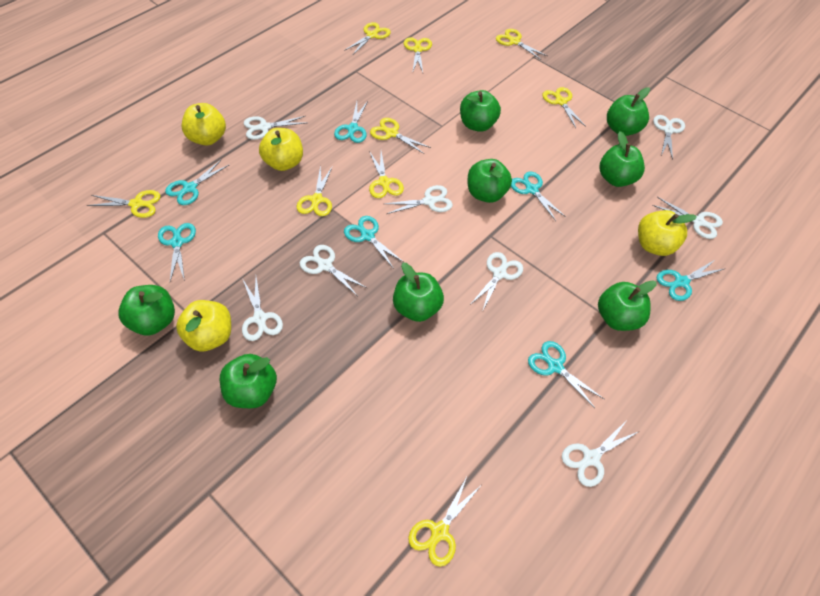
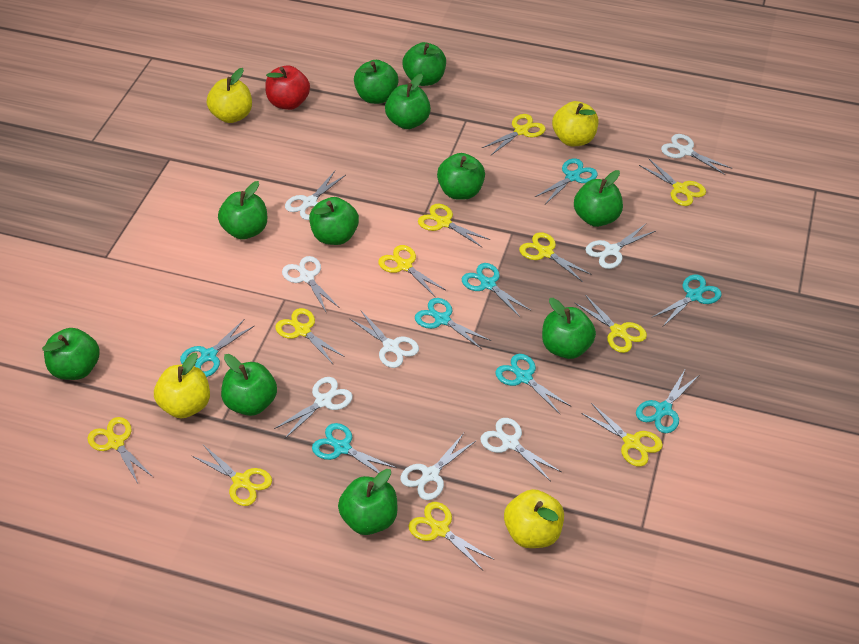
green apple: 8 -> 11
red apple: 0 -> 1
turquoise scissors: 7 -> 8
yellow scissors: 9 -> 11

